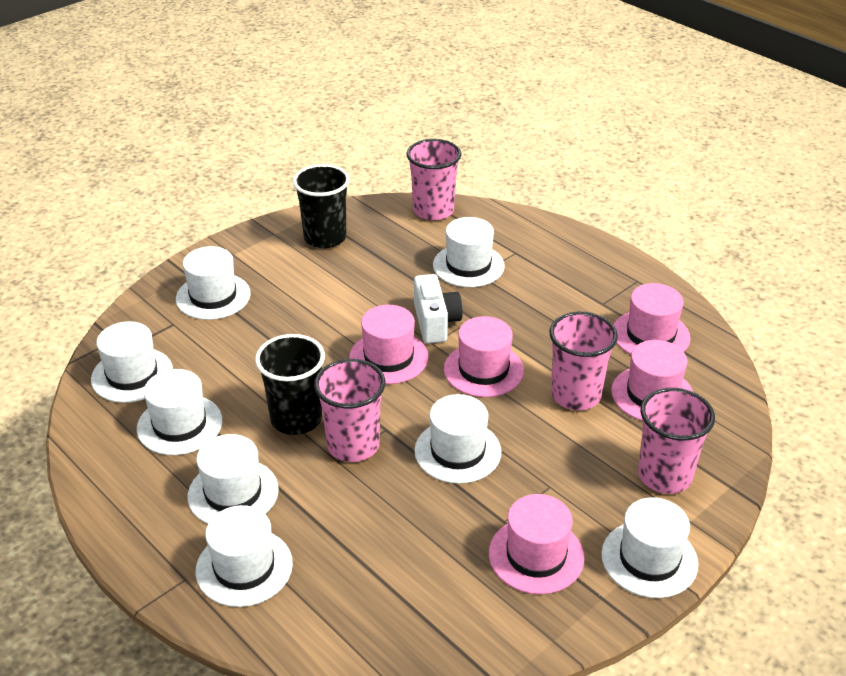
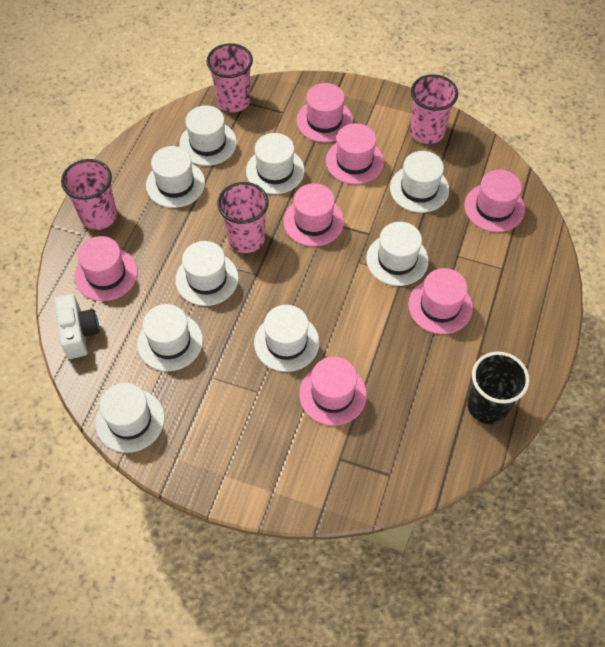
black cup: 2 -> 1
pink hat: 5 -> 7
white hat: 8 -> 9

